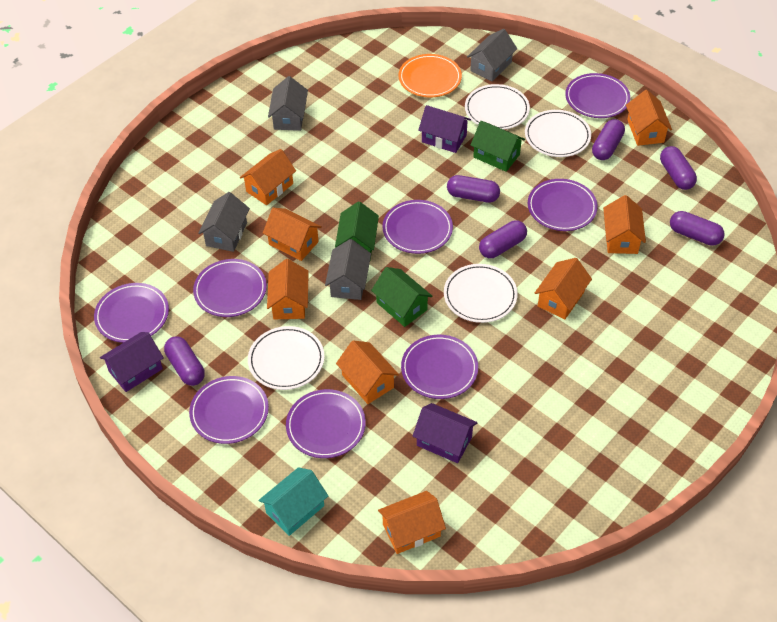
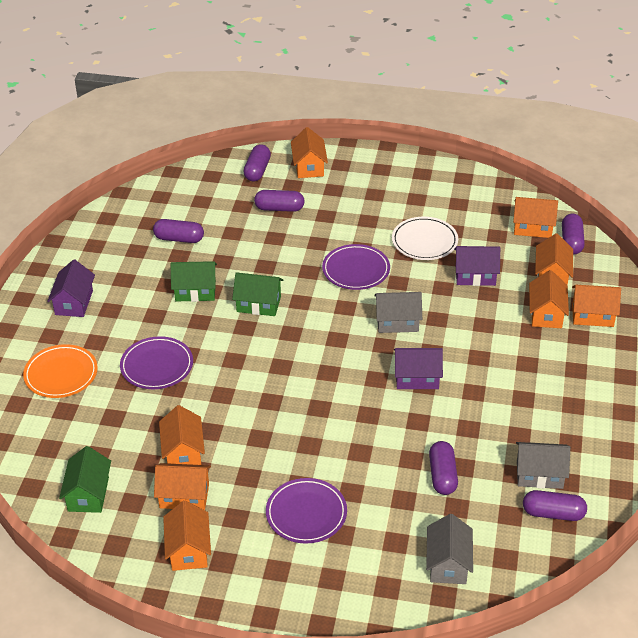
grey house: 4 -> 3
purple plate: 8 -> 3
turquoise house: 1 -> 0
white plate: 4 -> 1

